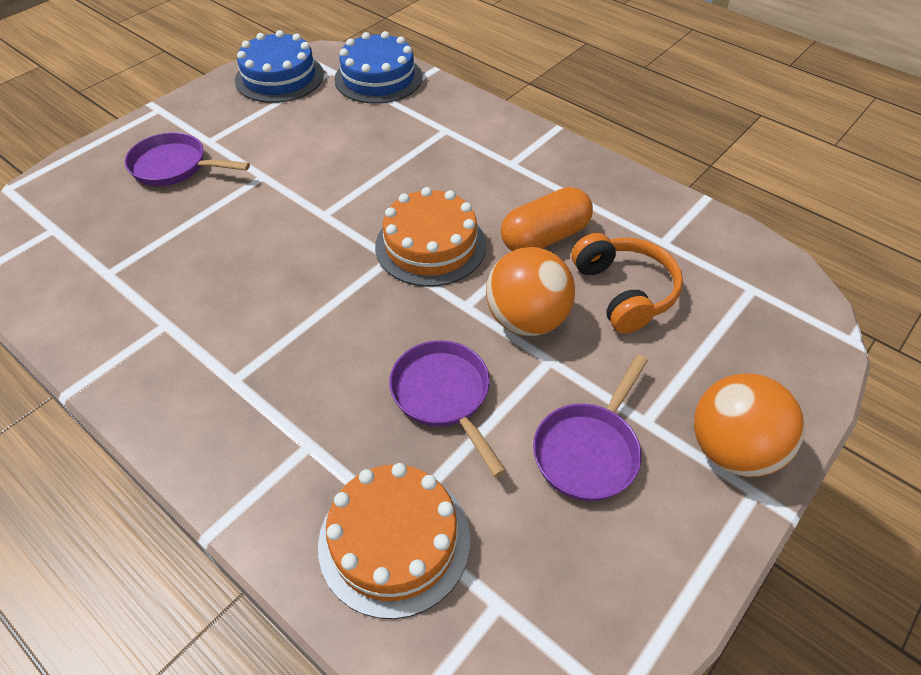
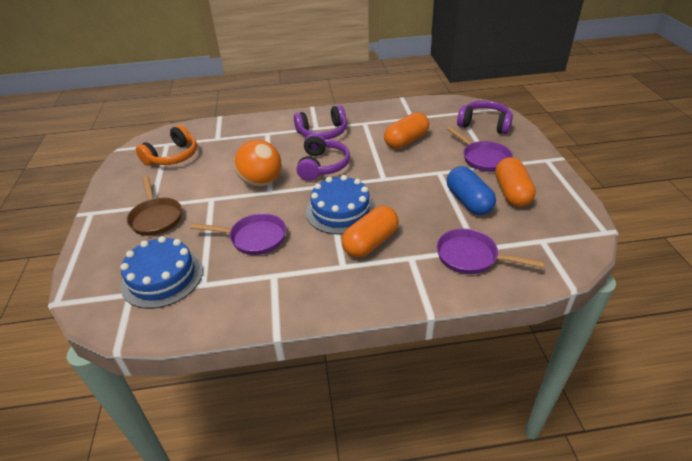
blue capsule: 0 -> 1
brown pan: 0 -> 1
orange ball: 2 -> 1
orange cake: 2 -> 0
orange capsule: 1 -> 3
purple headphones: 0 -> 3

